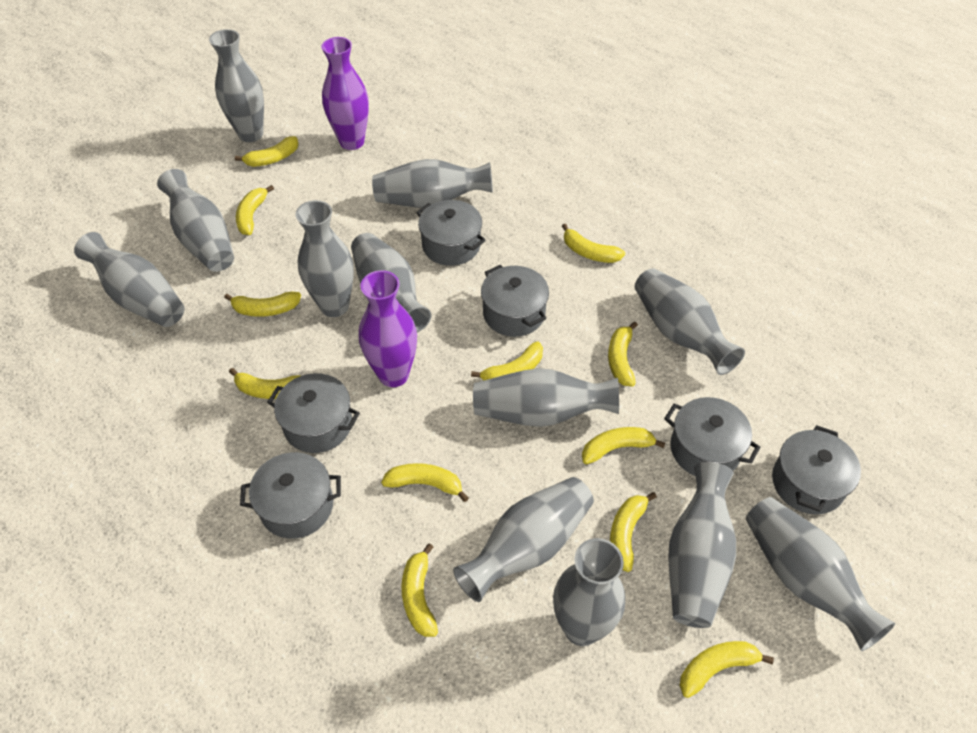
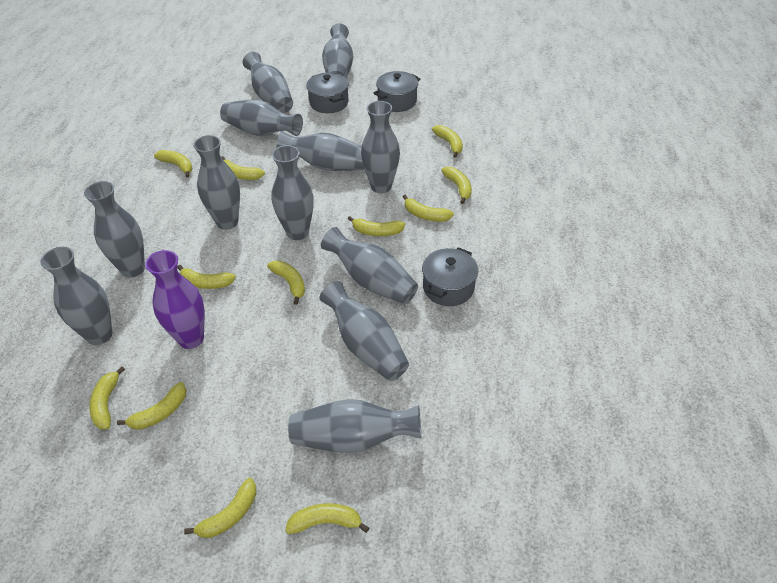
grey pot: 6 -> 3
purple vase: 2 -> 1

